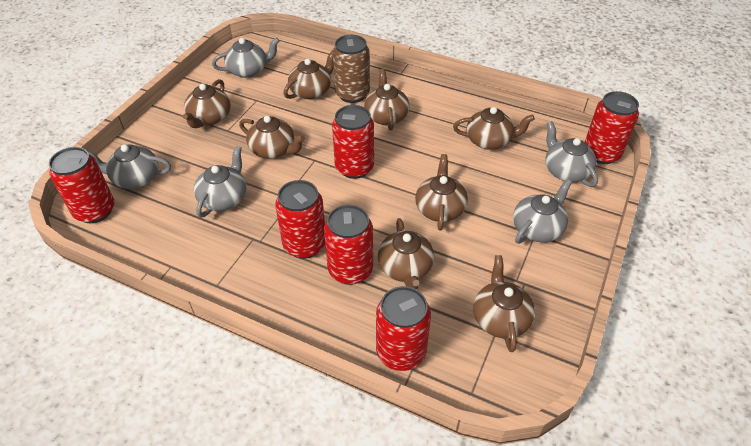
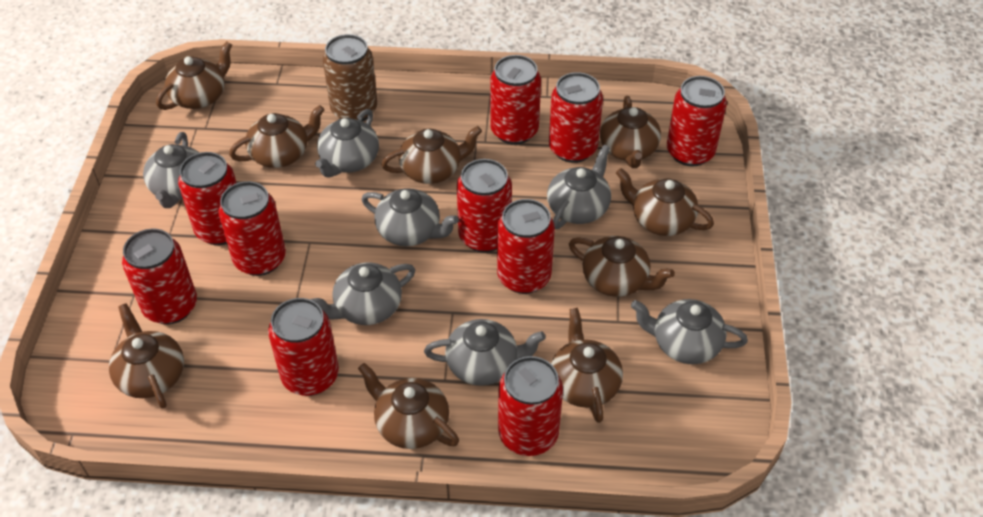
brown teapot: 8 -> 9
grey teapot: 5 -> 7
red can: 6 -> 10

